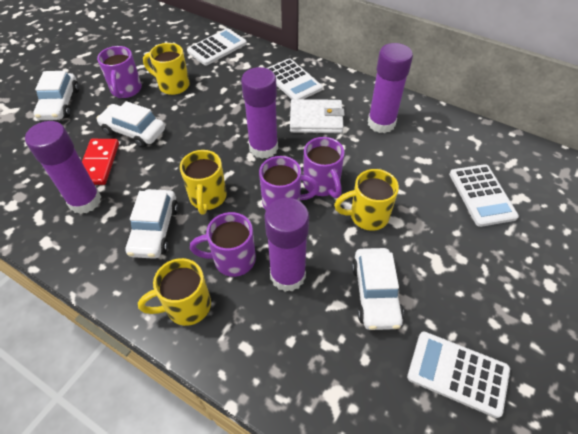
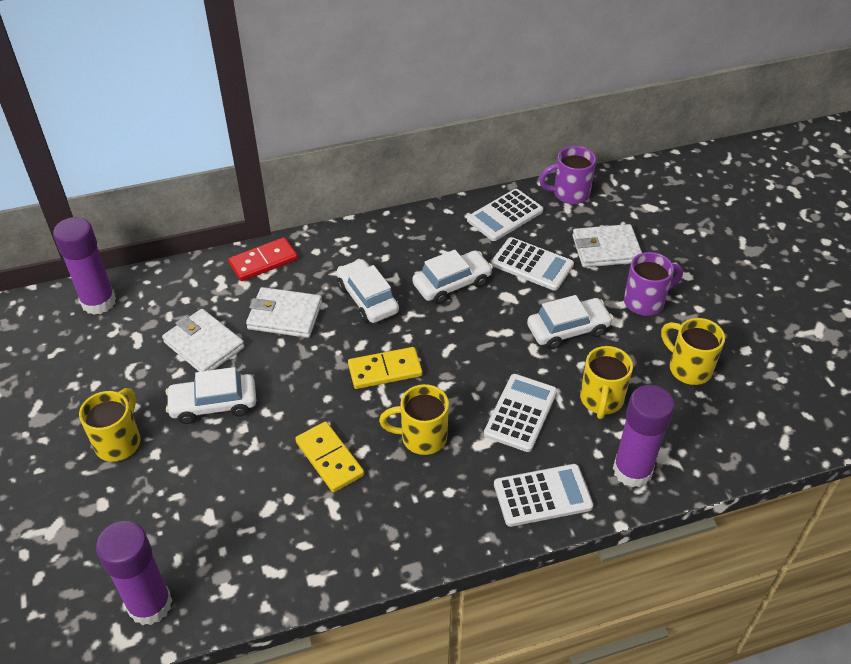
purple glue stick: 4 -> 3
purple mug: 4 -> 2
white wallet: 1 -> 3
yellow domino: 0 -> 2

